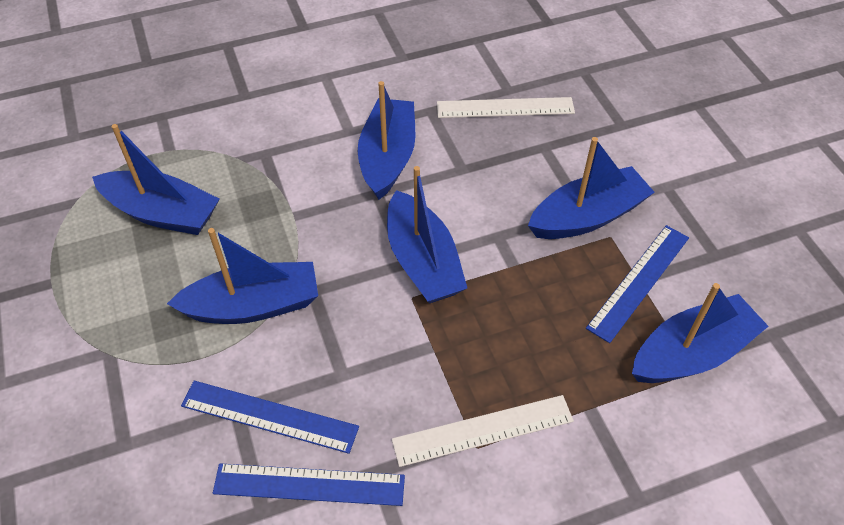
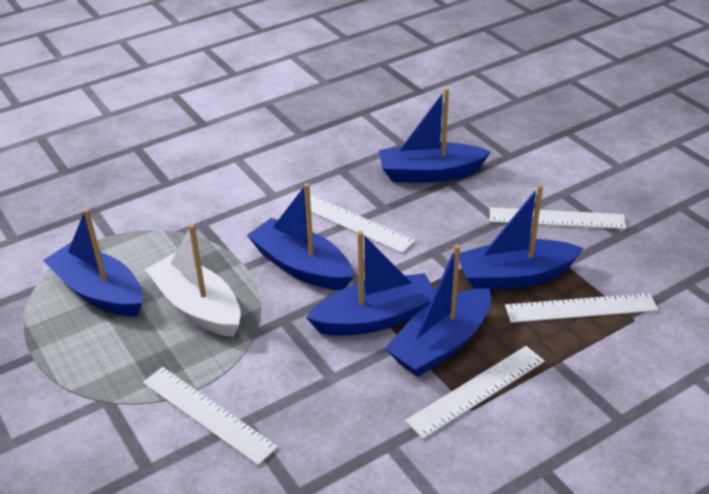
blue ruler: 3 -> 0
white boat: 0 -> 1
white ruler: 2 -> 5

